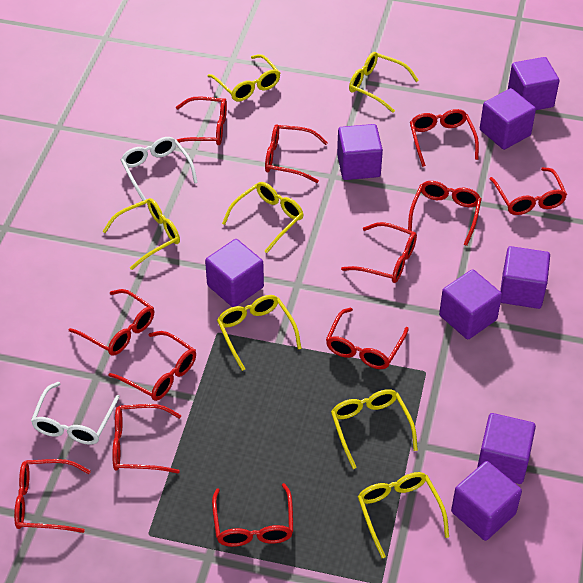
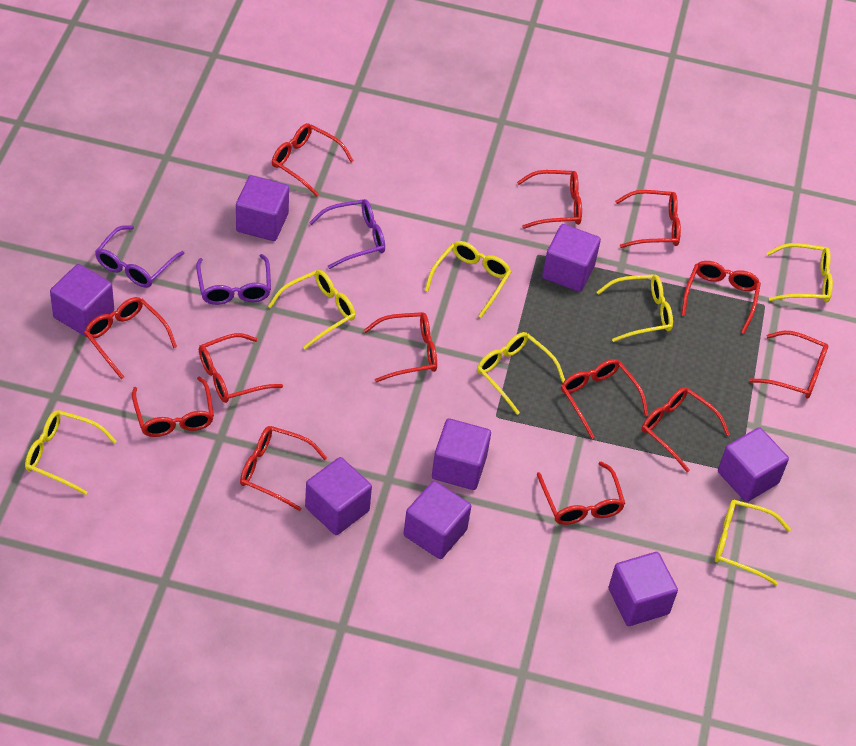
purple glasses: 0 -> 3
red glasses: 12 -> 13
white glasses: 2 -> 0

